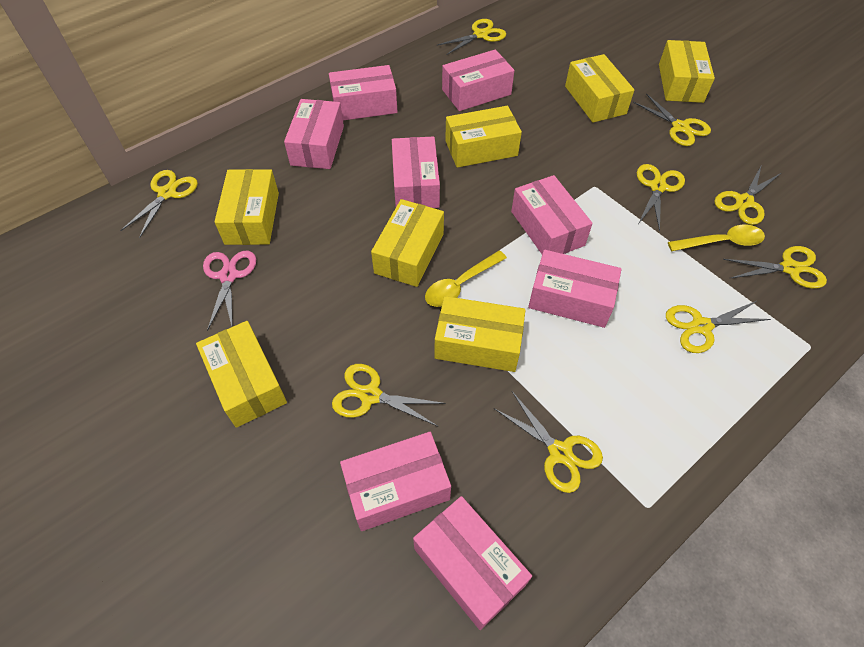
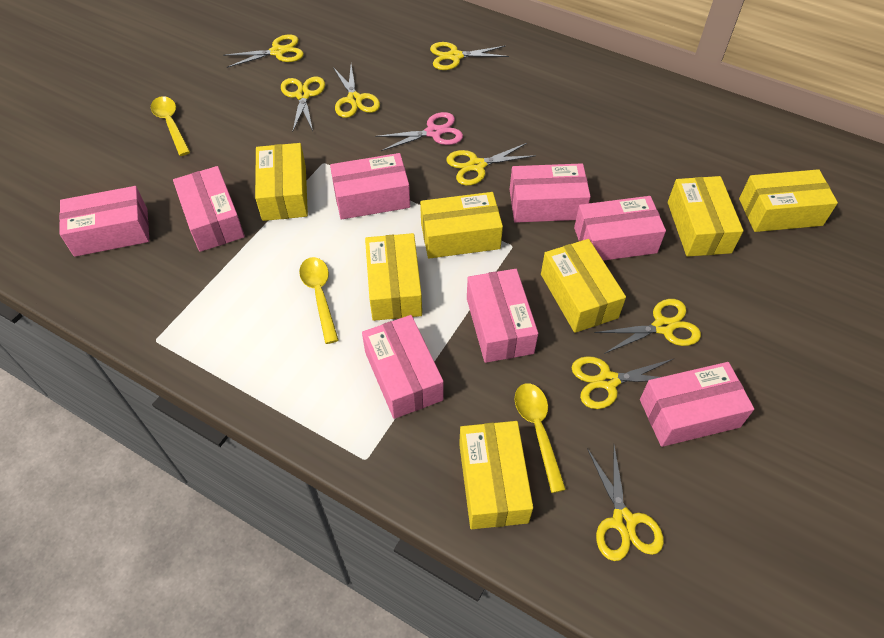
yellow scissors: 9 -> 8
yellow spoon: 2 -> 3

